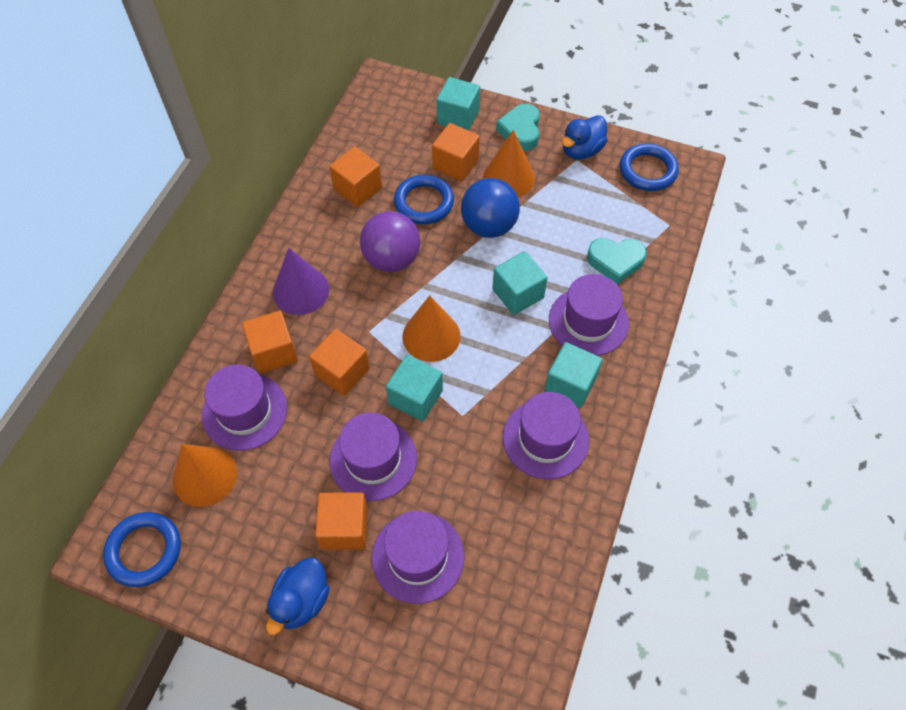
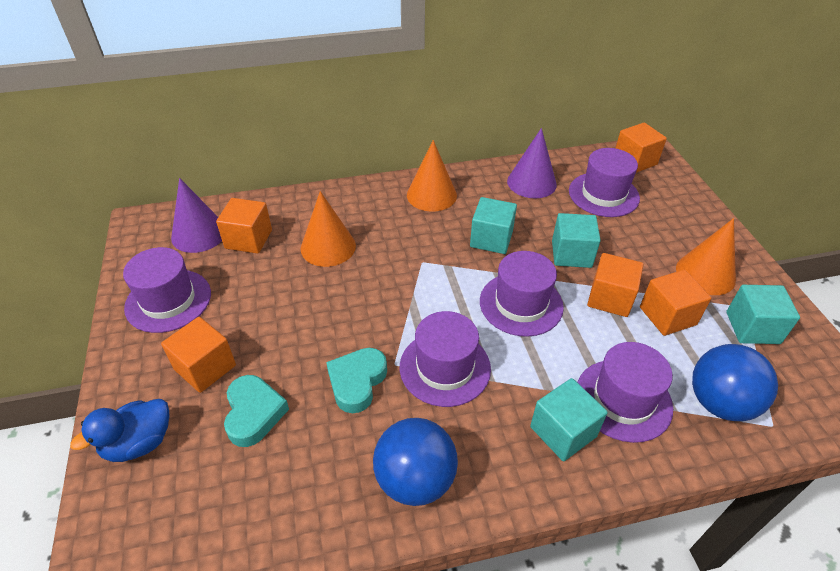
blue ball: 1 -> 2
blue duck: 2 -> 1
blue ring: 3 -> 0
purple ball: 1 -> 0
purple cone: 1 -> 2

